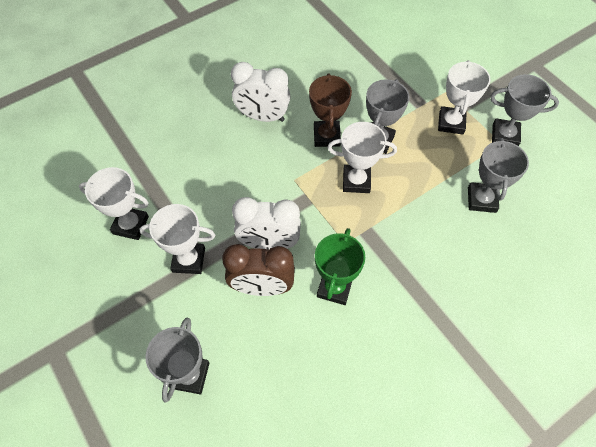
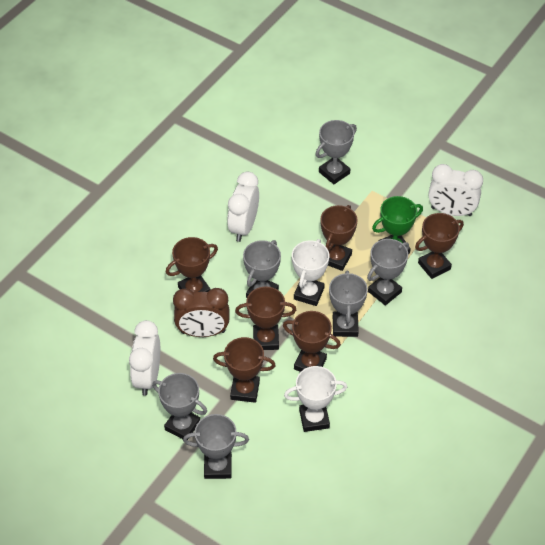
brown trophy: 1 -> 6
grey trophy: 4 -> 6
white clock: 2 -> 3
white trophy: 4 -> 2

